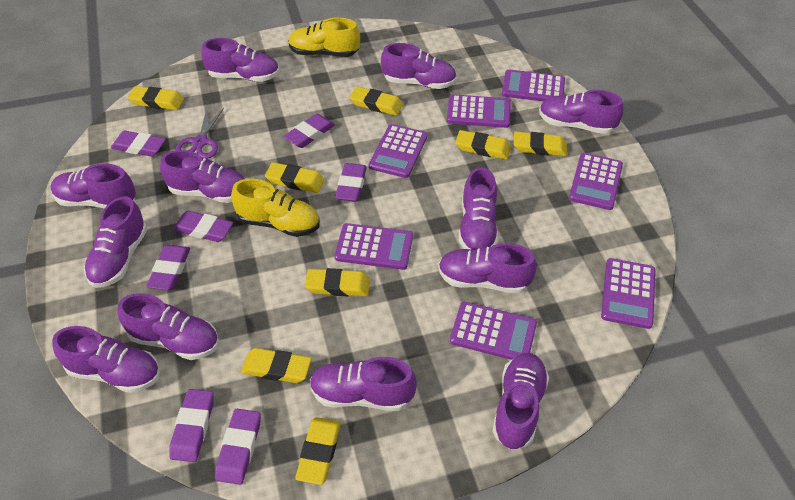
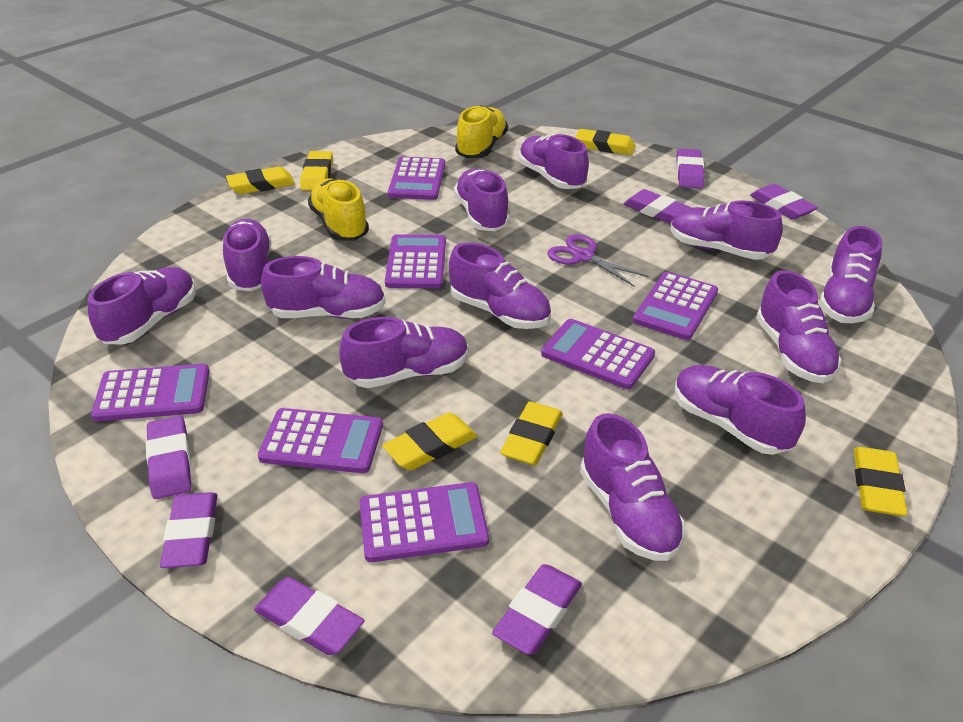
yellow eraser: 8 -> 6

